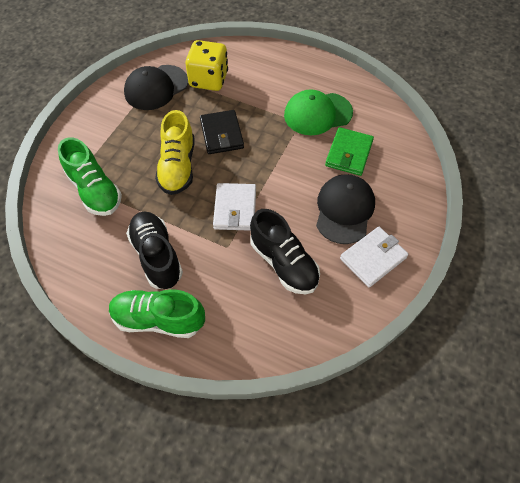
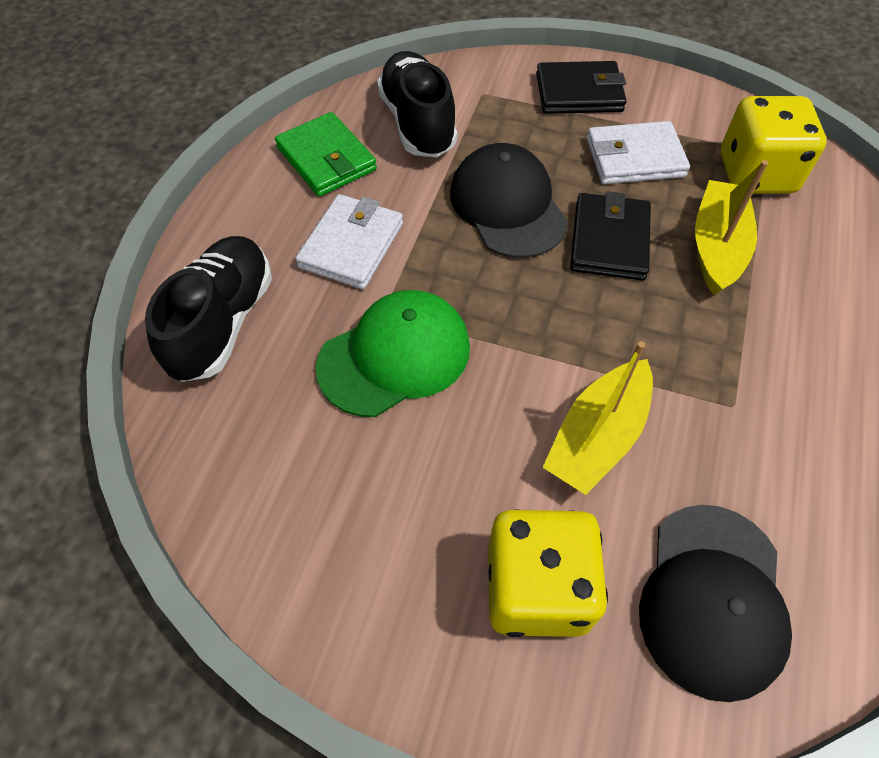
black wallet: 1 -> 2
green shoe: 2 -> 0
yellow boat: 0 -> 2
yellow dice: 1 -> 2
yellow shoe: 1 -> 0

